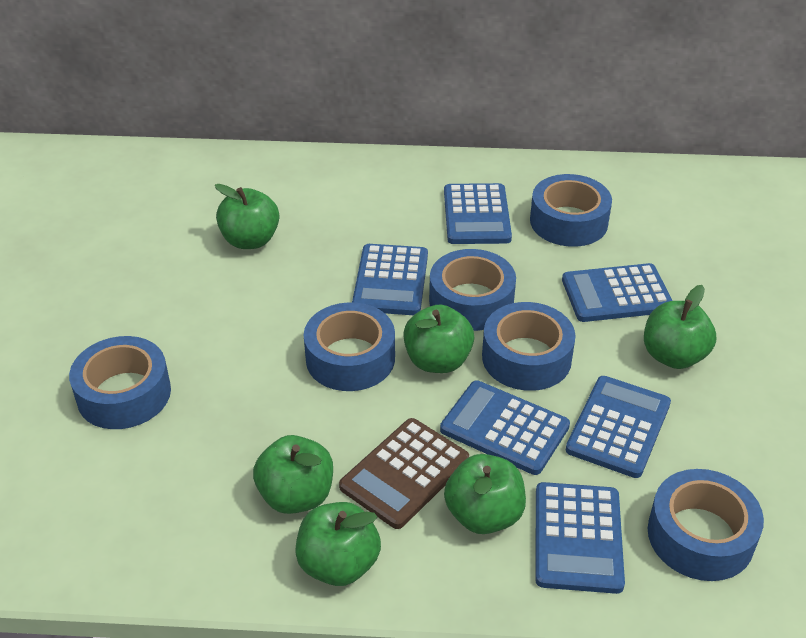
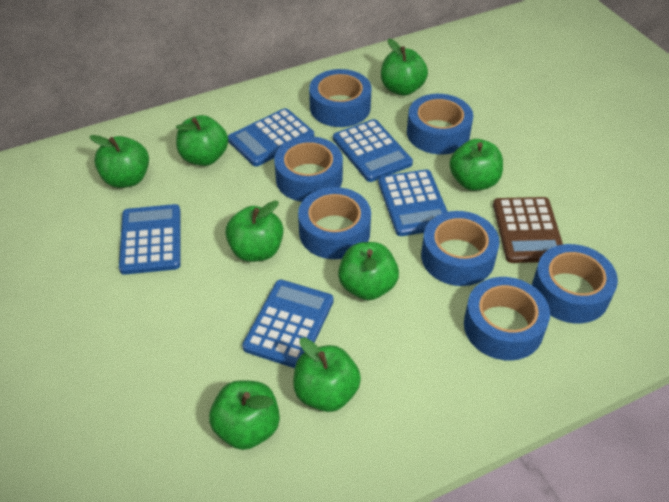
blue calculator: 6 -> 5
blue tape: 6 -> 7
green apple: 6 -> 8

